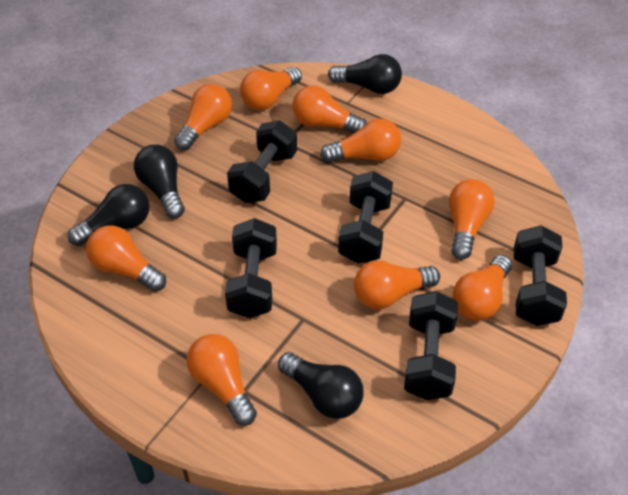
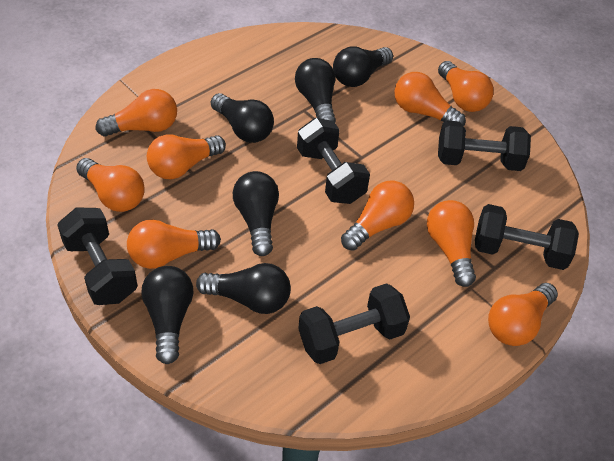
black light bulb: 4 -> 6

